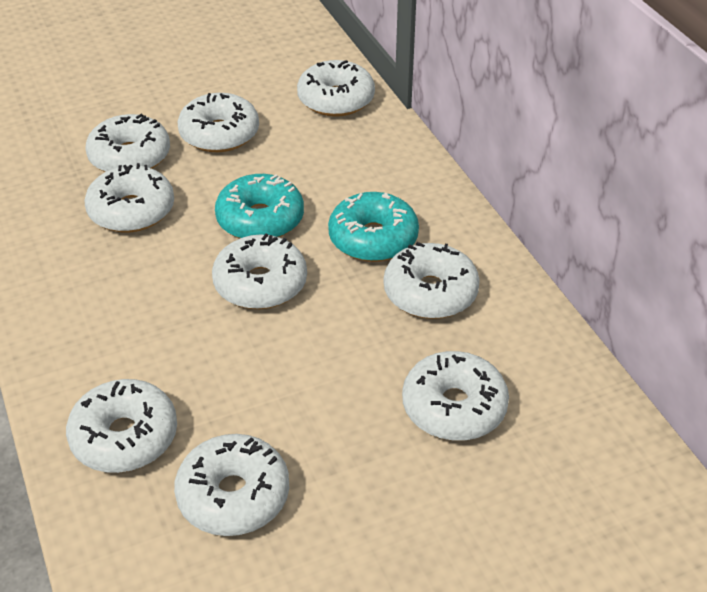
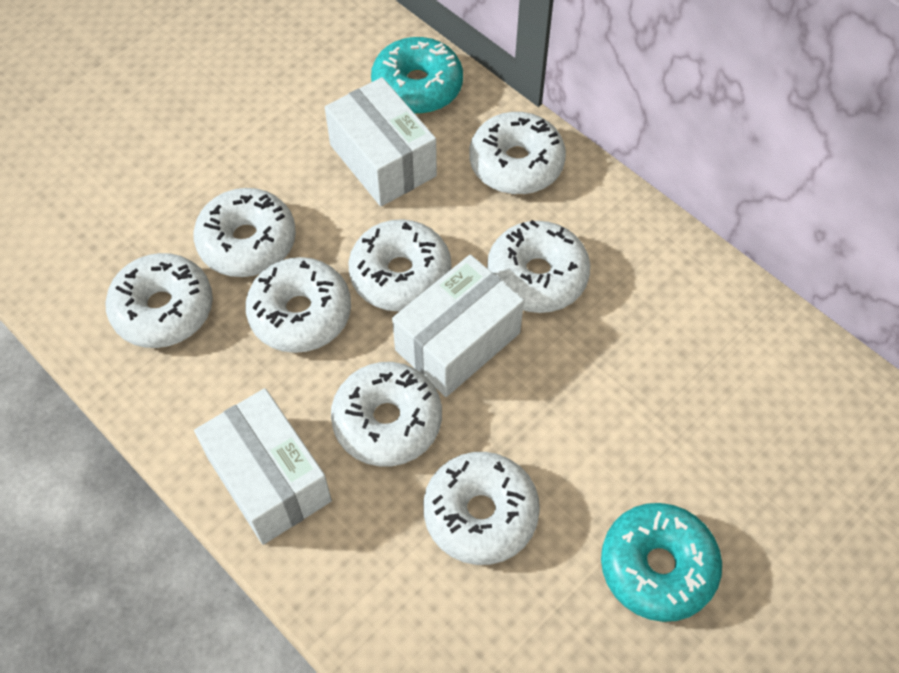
white box: 0 -> 3
white donut: 9 -> 8

